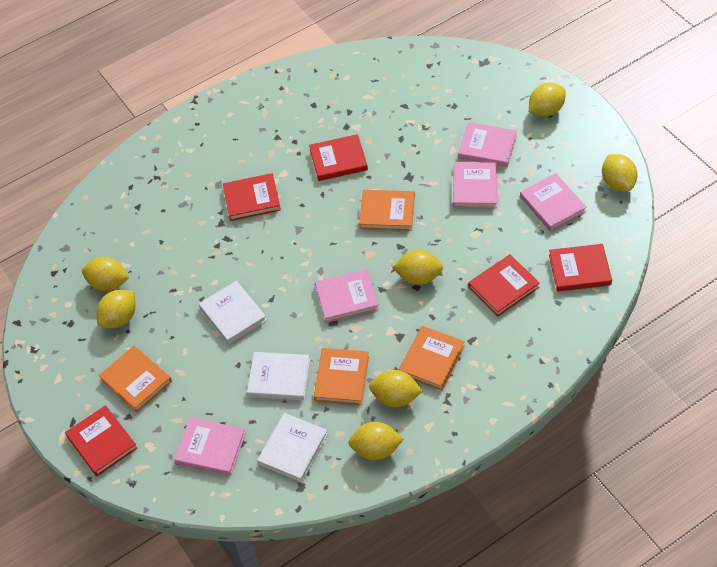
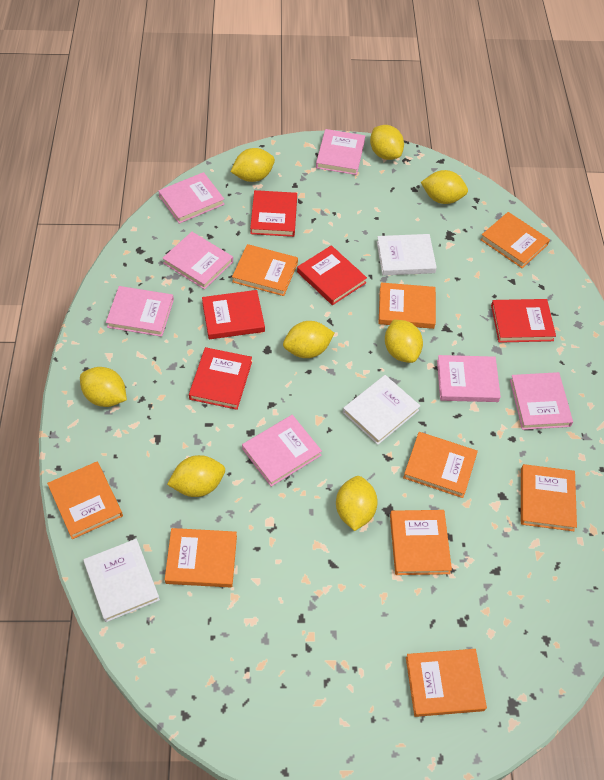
orange book: 4 -> 9
pink book: 5 -> 7
yellow lemon: 7 -> 8

